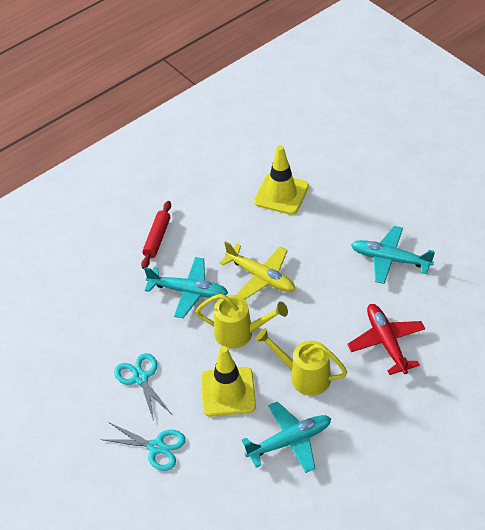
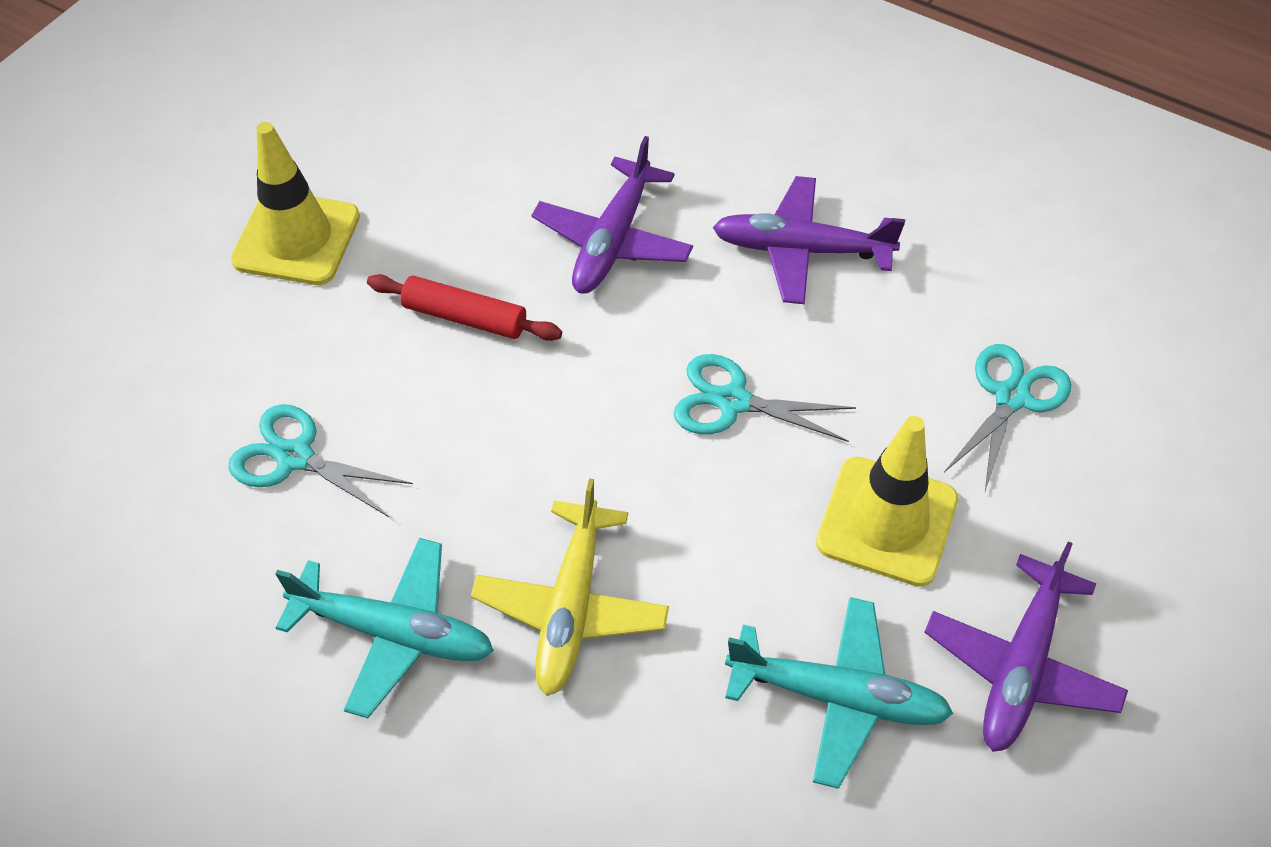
purple plane: 0 -> 3
red plane: 1 -> 0
turquoise plane: 3 -> 2
turquoise scissors: 2 -> 3
yellow watering can: 2 -> 0

